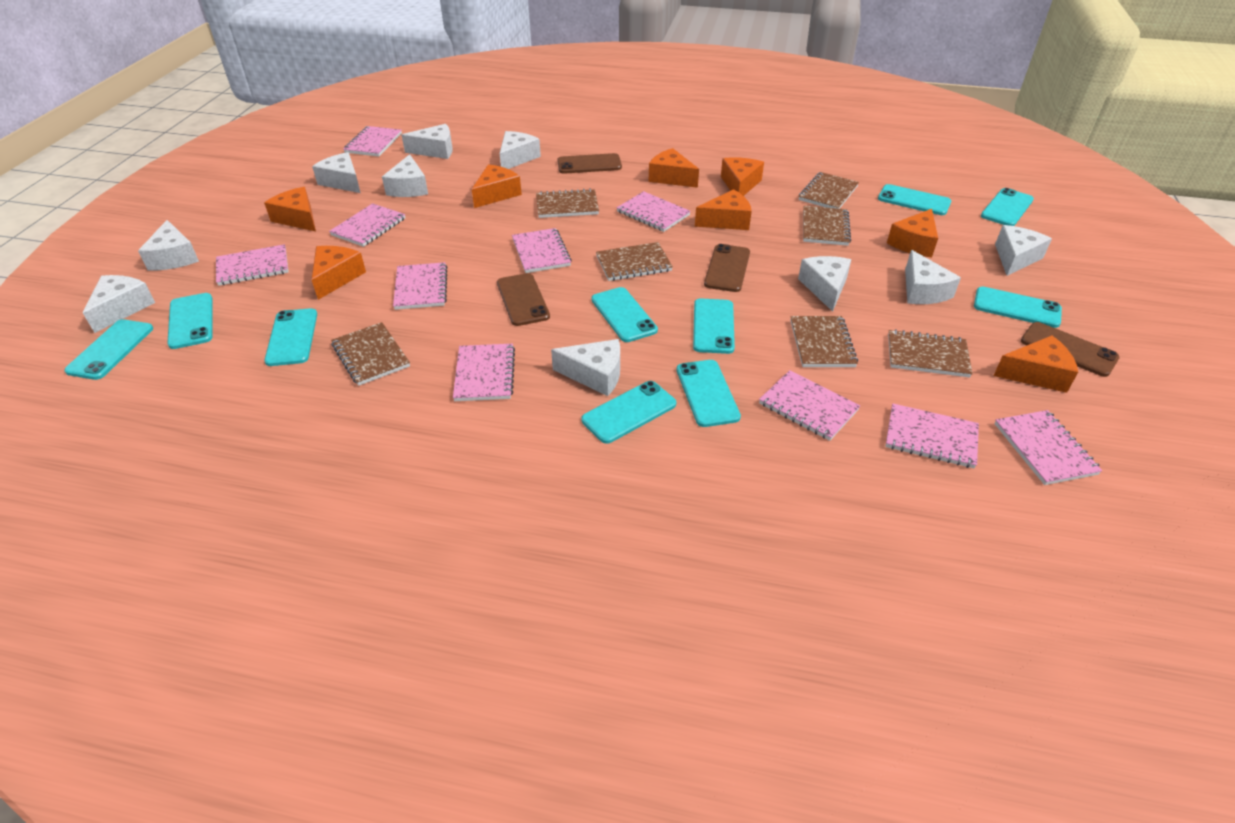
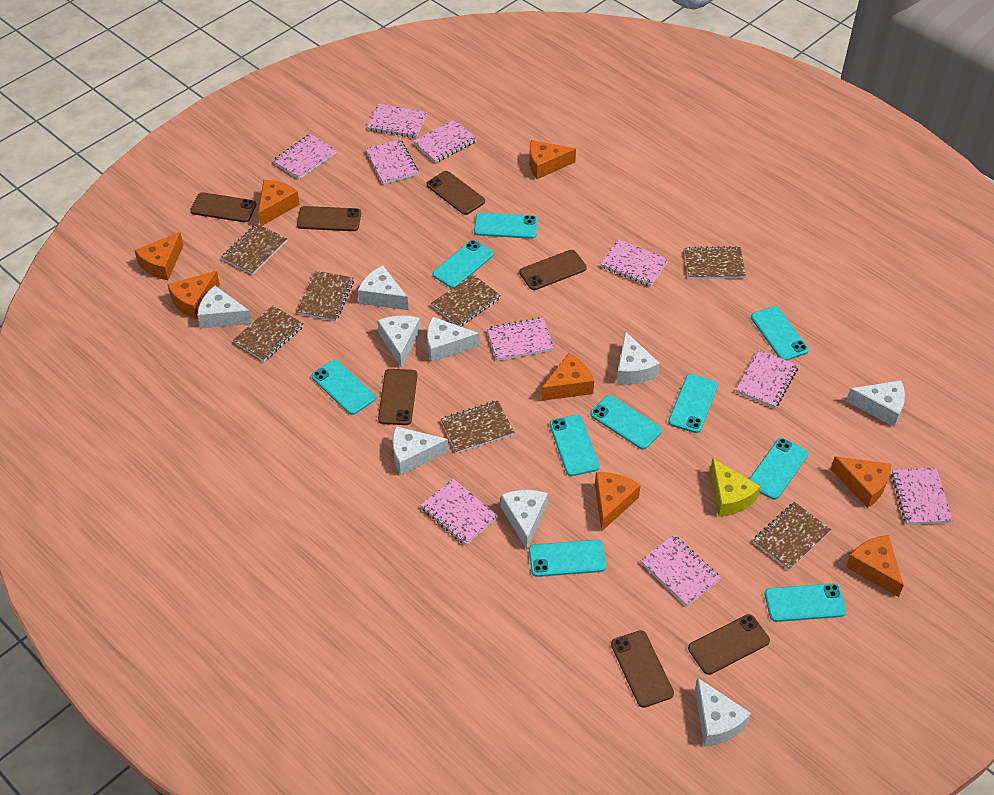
brown phone: 4 -> 7
white cheese: 10 -> 9
yellow cheese: 0 -> 1

